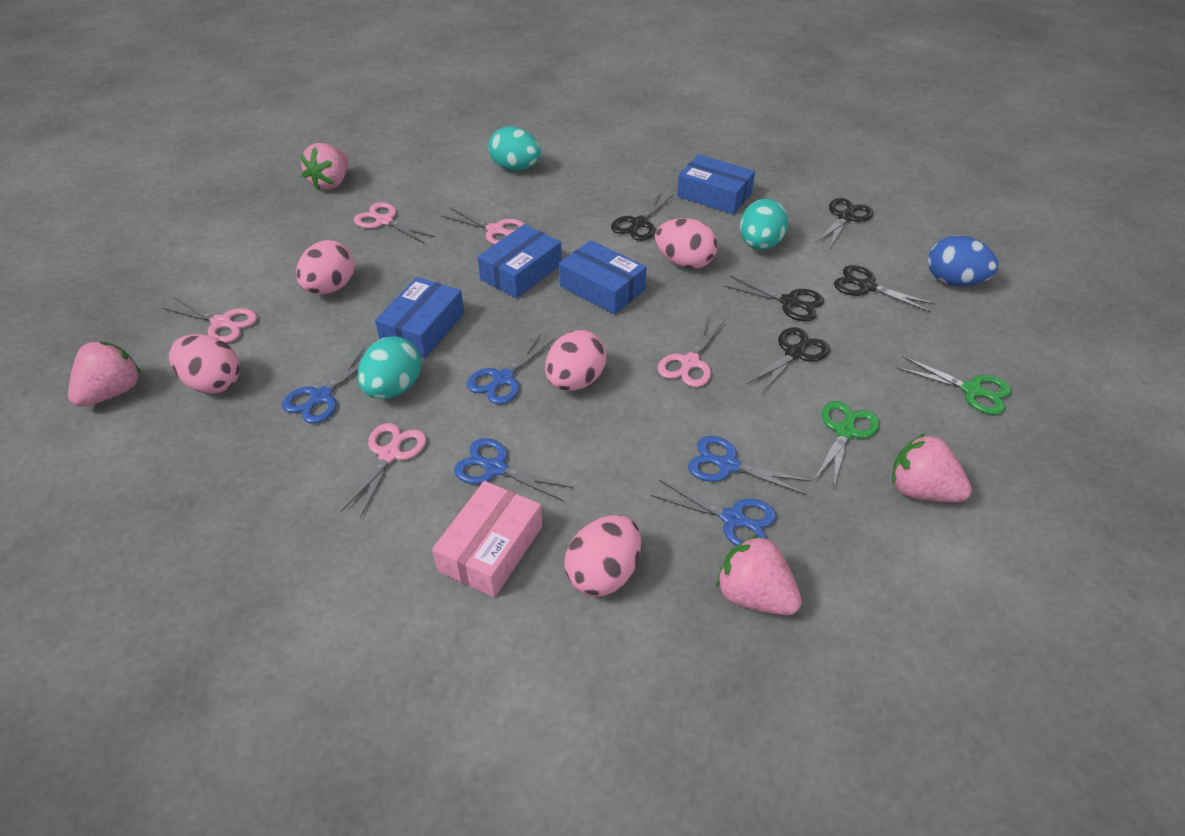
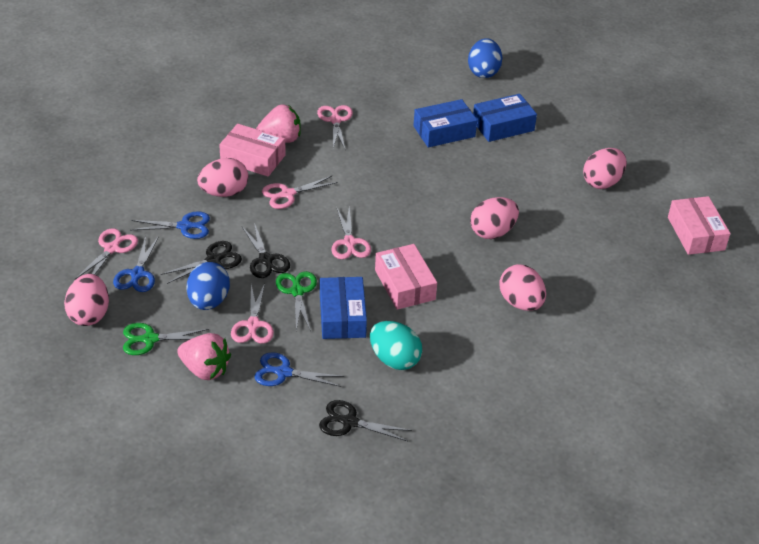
black scissors: 5 -> 3
blue box: 4 -> 3
blue egg: 1 -> 2
blue scissors: 5 -> 3
pink box: 1 -> 3
pink strawberry: 4 -> 2
turquoise egg: 3 -> 1

